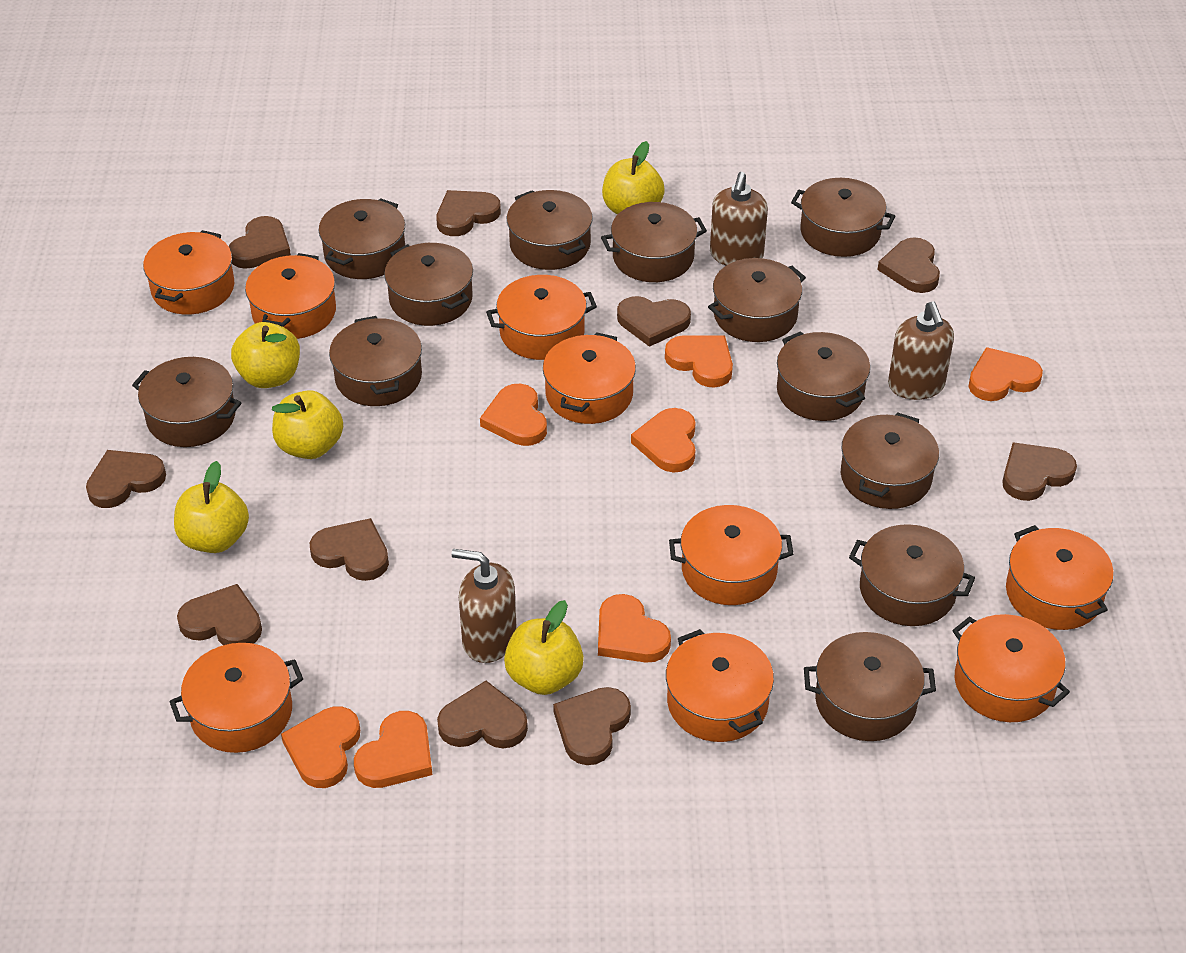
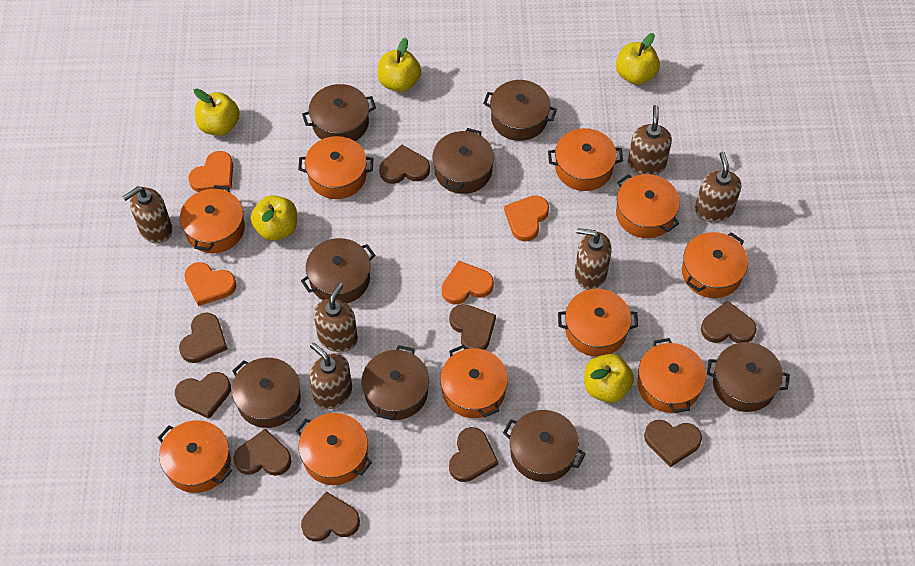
brown heart: 10 -> 9
brown pot: 12 -> 8
brown soap dispenser: 3 -> 6
orange heart: 7 -> 4
orange pot: 9 -> 10

